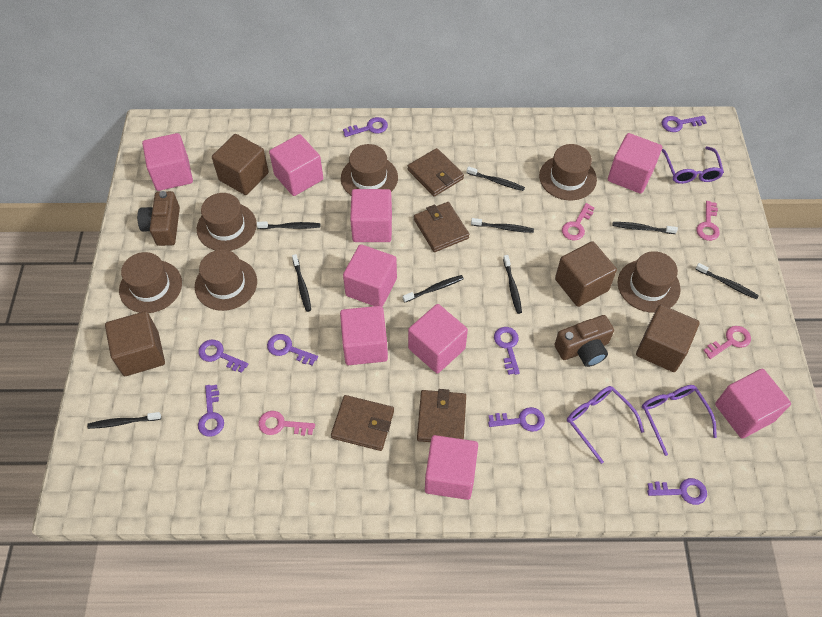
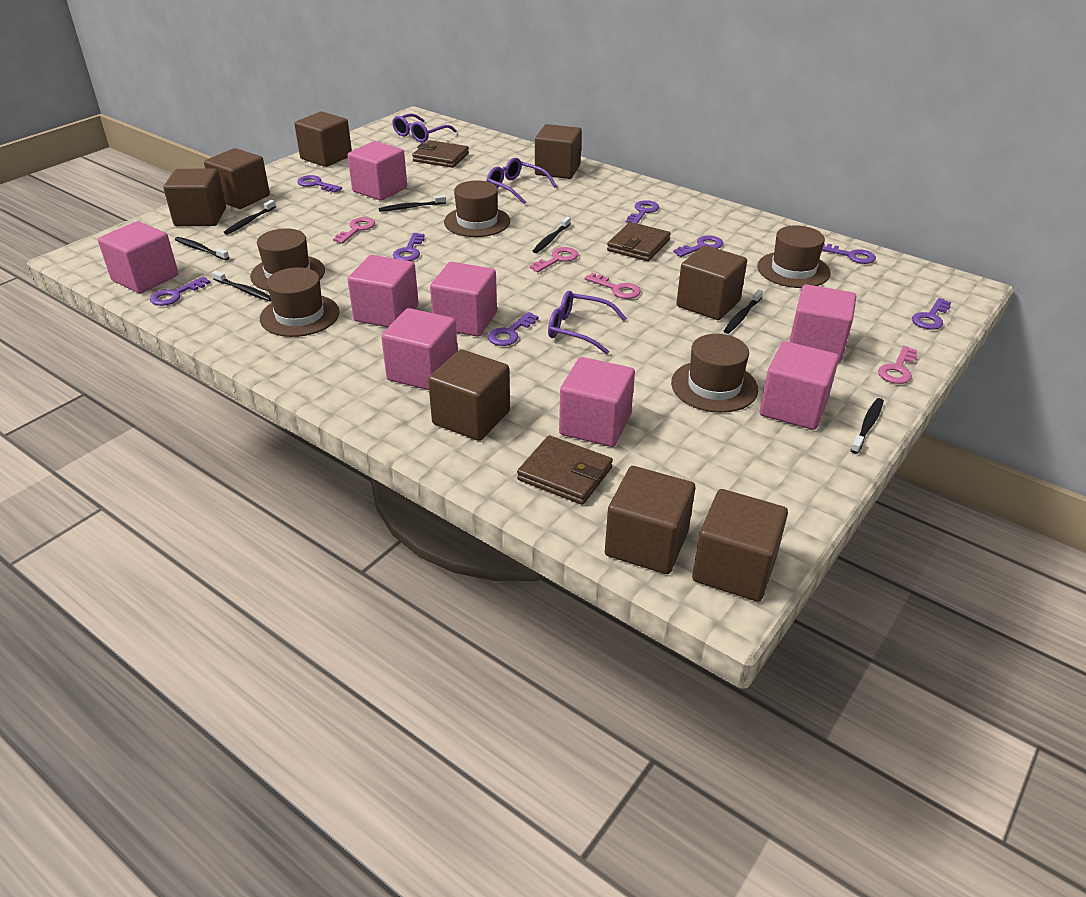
black toothbrush: 9 -> 7
brown camera: 2 -> 0
brown cube: 4 -> 8
brown hat: 6 -> 5
brown wallet: 4 -> 3
pink cube: 9 -> 8

